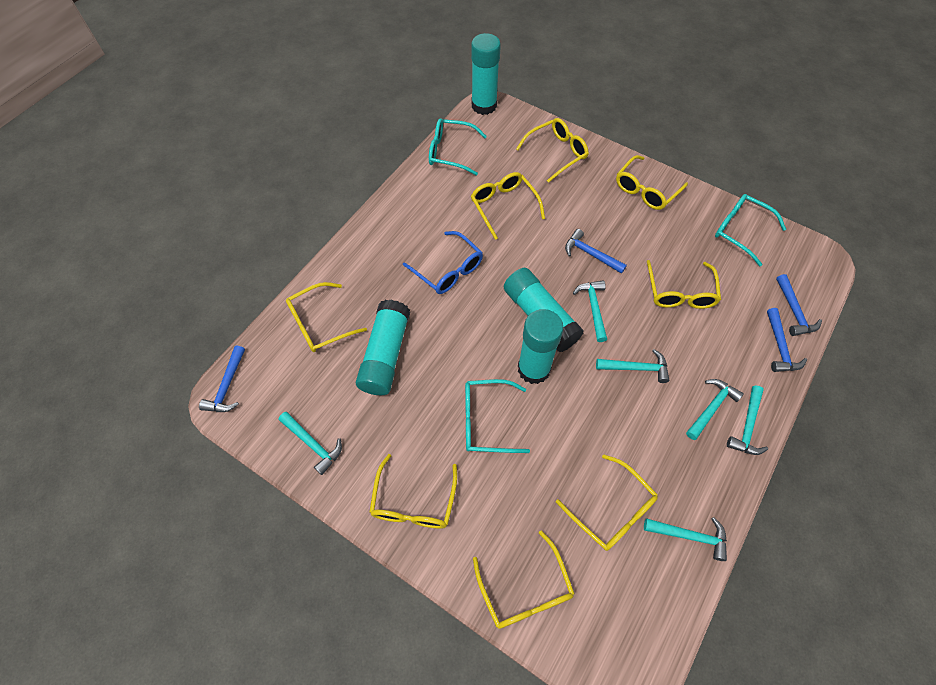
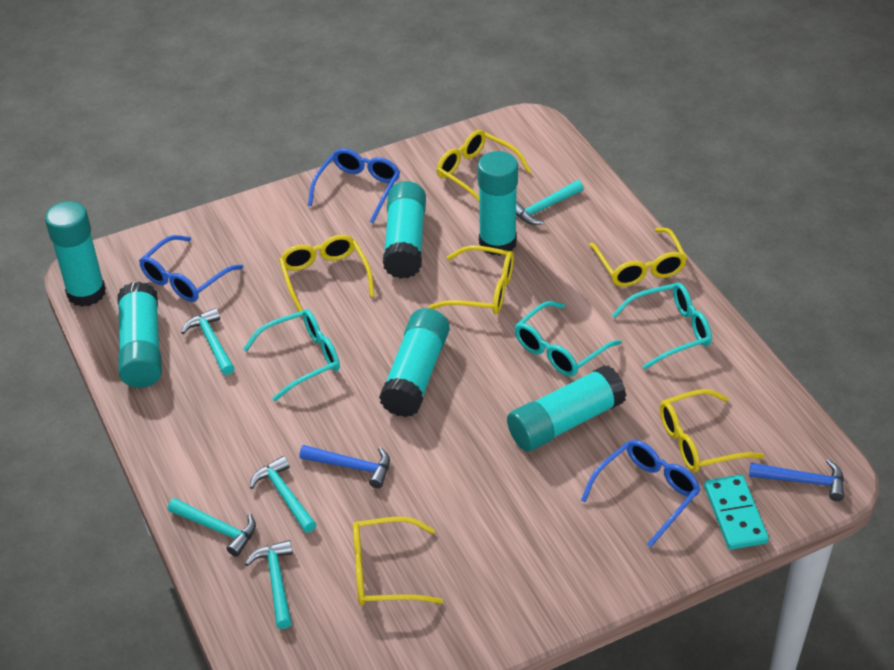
blue glasses: 1 -> 3
blue hammer: 4 -> 2
turquoise domino: 0 -> 1
turquoise glue stick: 4 -> 6
turquoise hammer: 6 -> 5
yellow glasses: 8 -> 6

